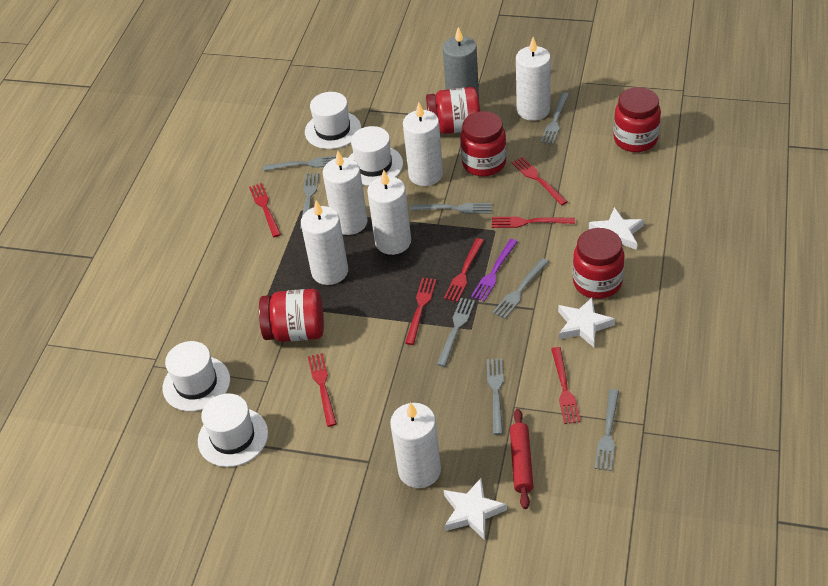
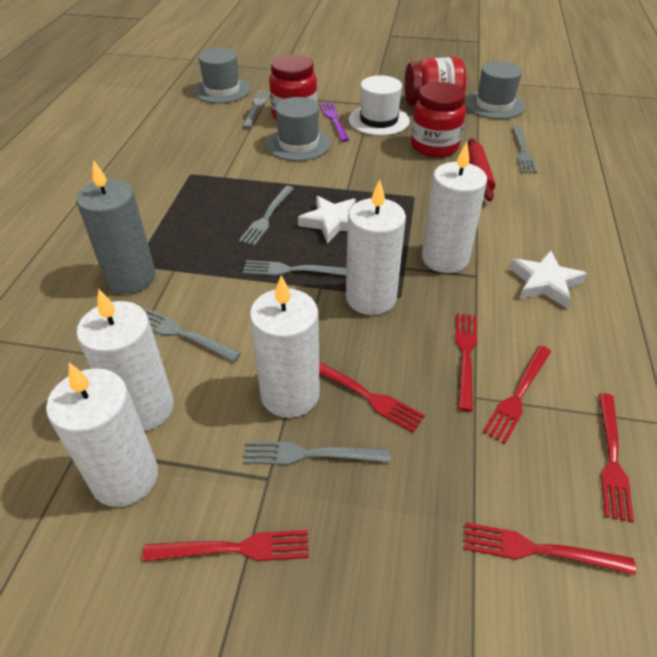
grey fork: 8 -> 6
grey hat: 0 -> 3
red fork: 7 -> 6
red jar: 5 -> 3
white candle: 6 -> 5
white hat: 4 -> 1
white star: 3 -> 2

